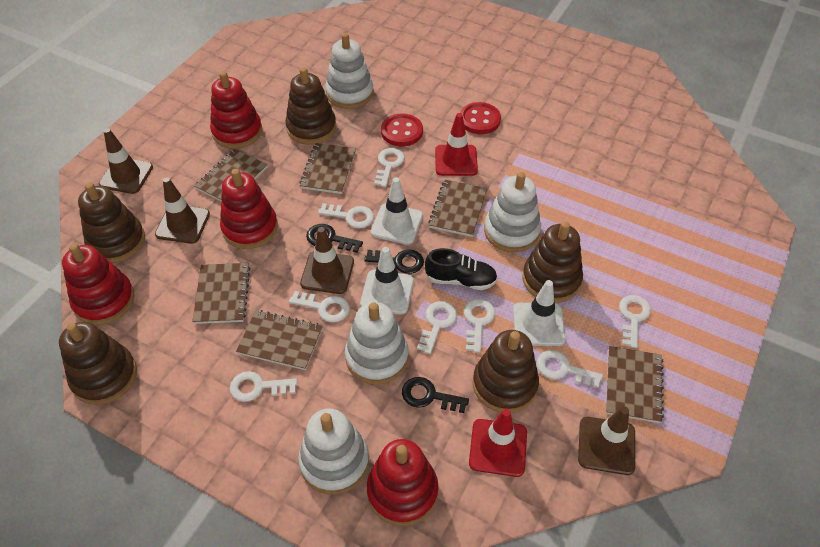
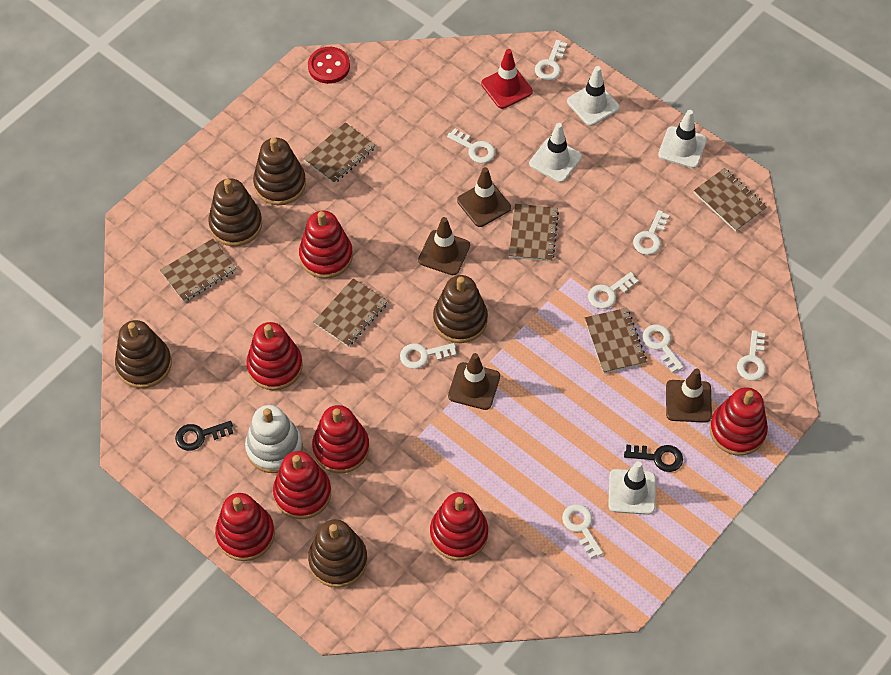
black key: 3 -> 2
black shoe: 1 -> 0
red button: 2 -> 1
red stacking toy: 4 -> 7
red traffic cone: 2 -> 1
white stacking toy: 4 -> 1
white traffic cone: 3 -> 4

